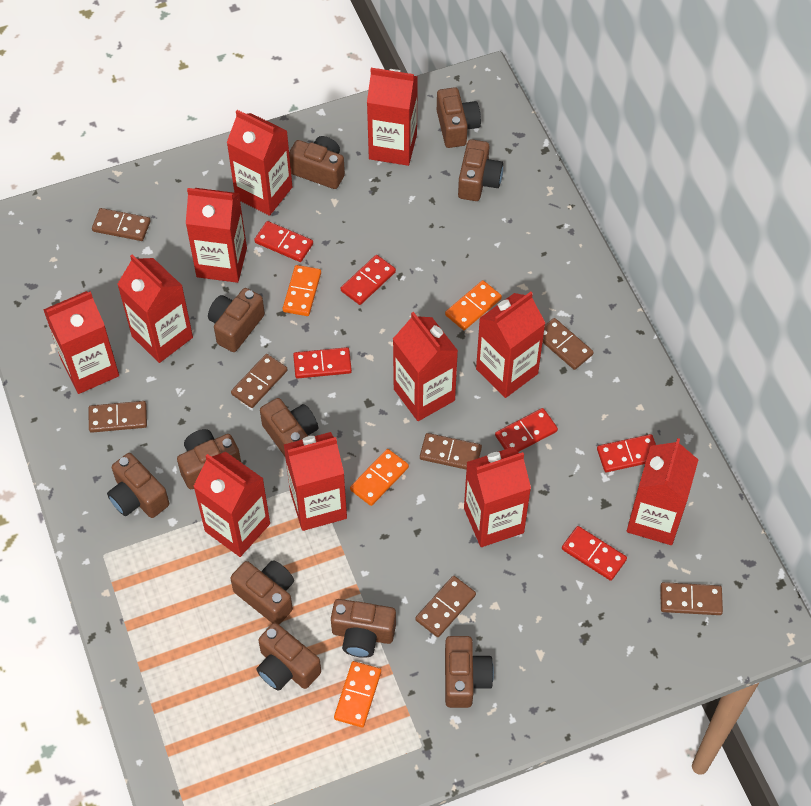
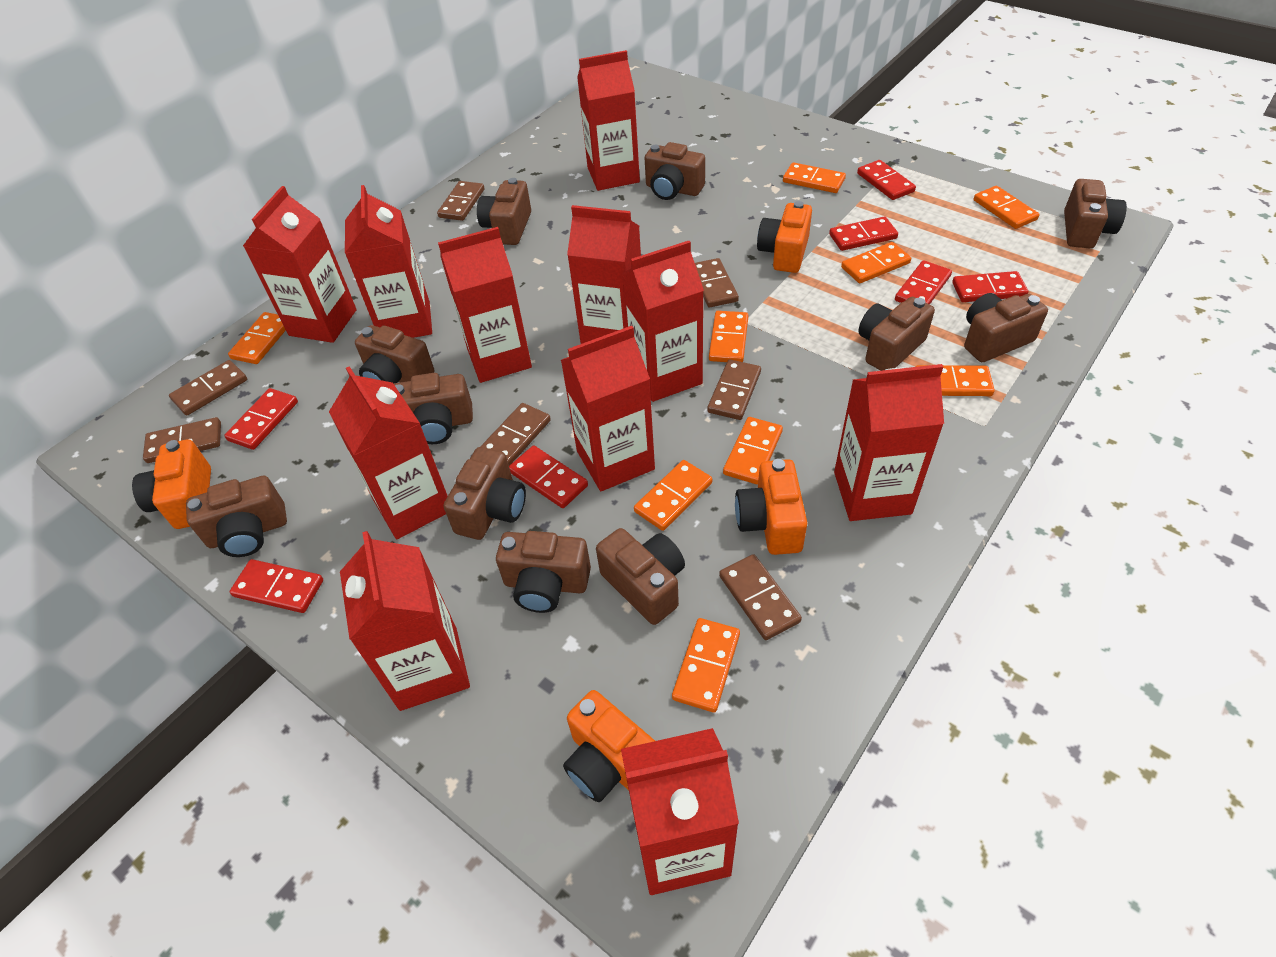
orange camera: 0 -> 4
orange domino: 4 -> 9
red domino: 6 -> 7

